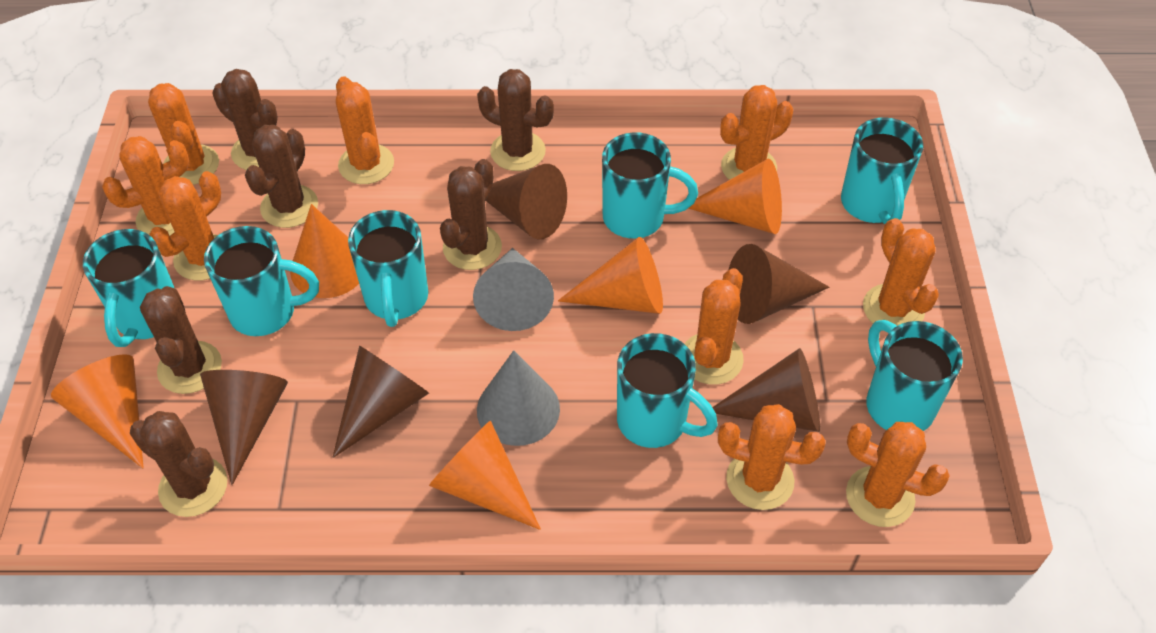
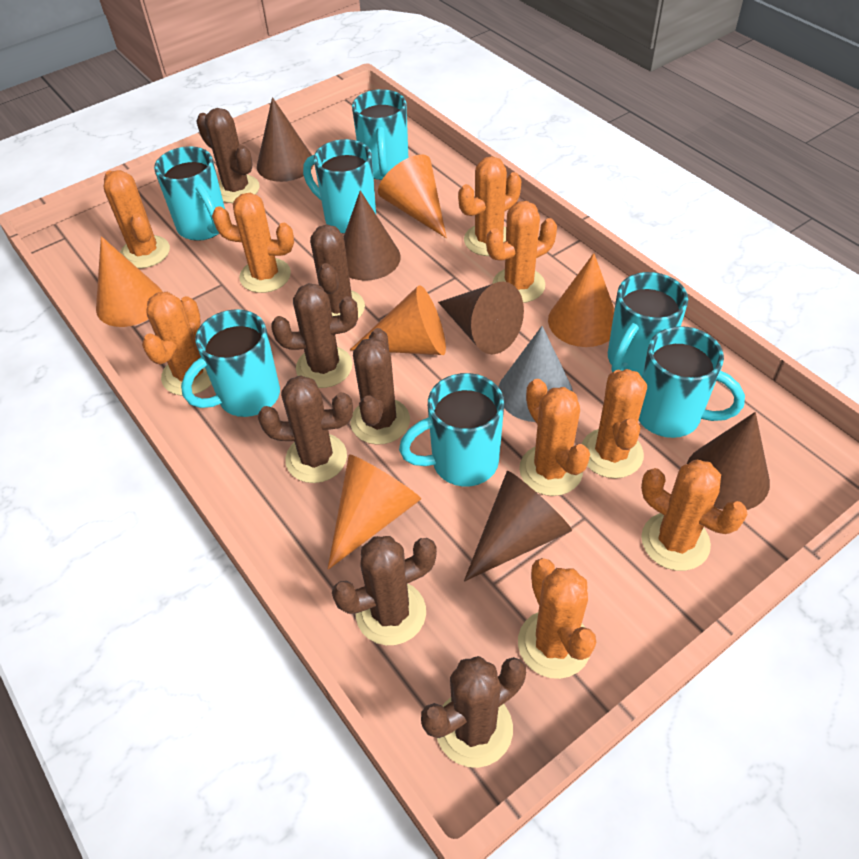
brown cactus: 6 -> 7
grey cone: 2 -> 1

